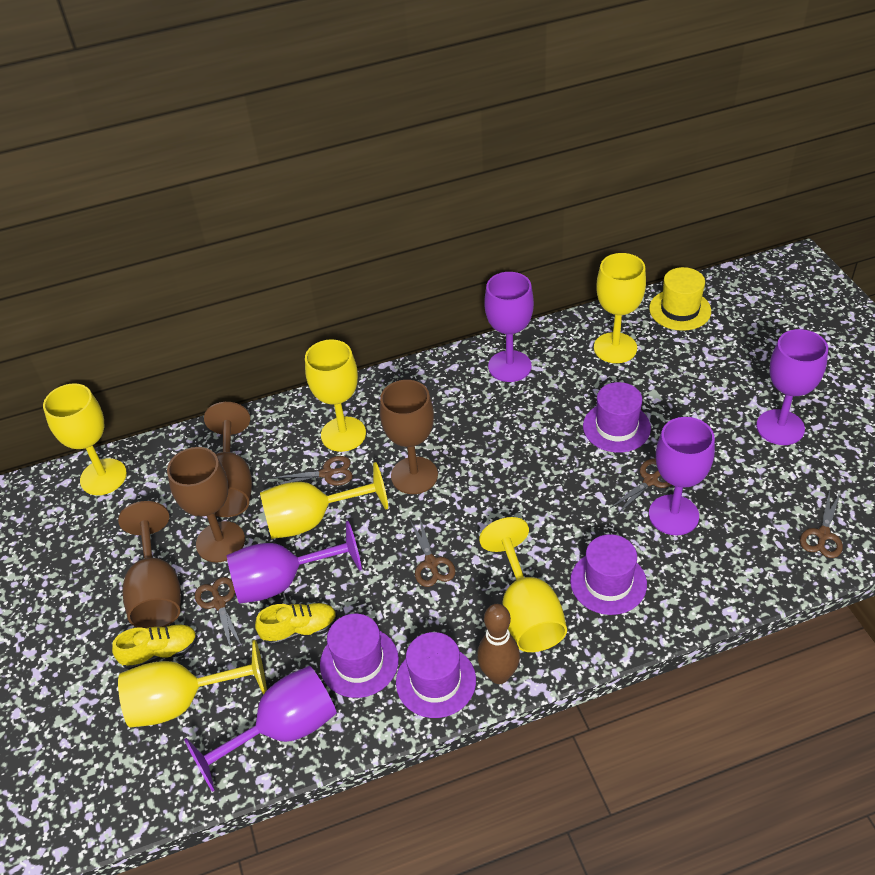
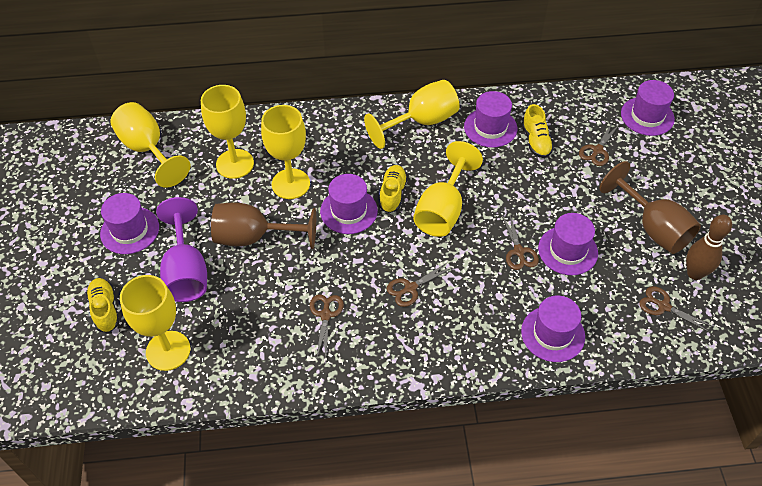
brown goblet: 4 -> 2
purple goblet: 5 -> 1
purple hat: 4 -> 6
yellow hat: 1 -> 0
yellow shoe: 2 -> 3

